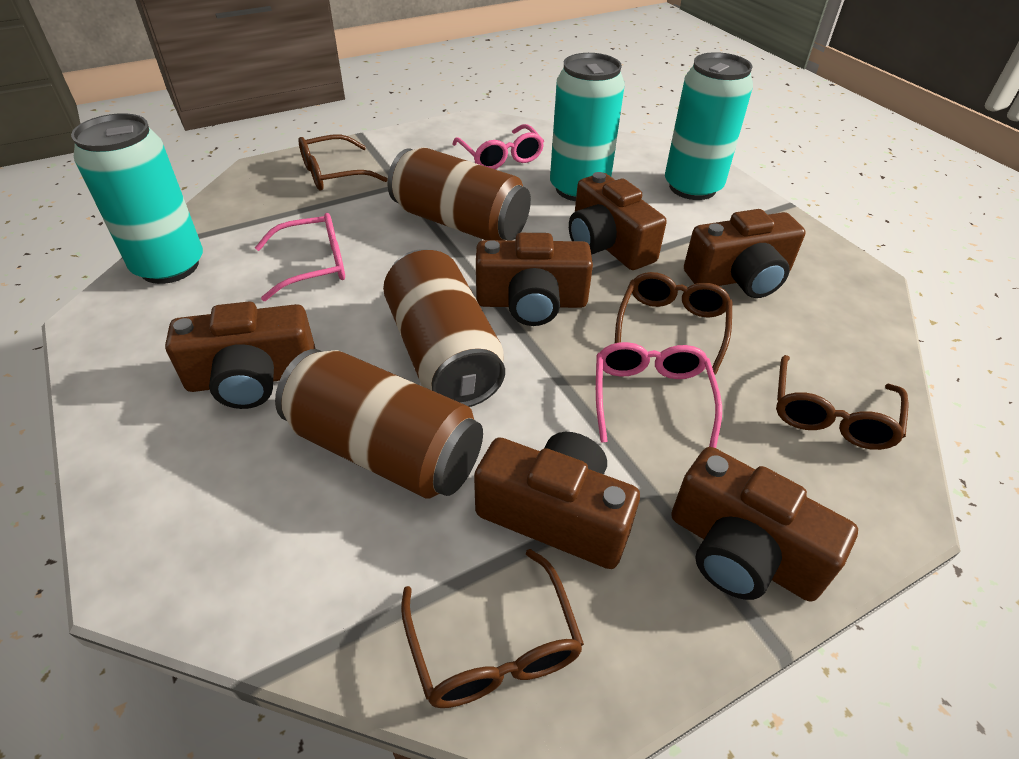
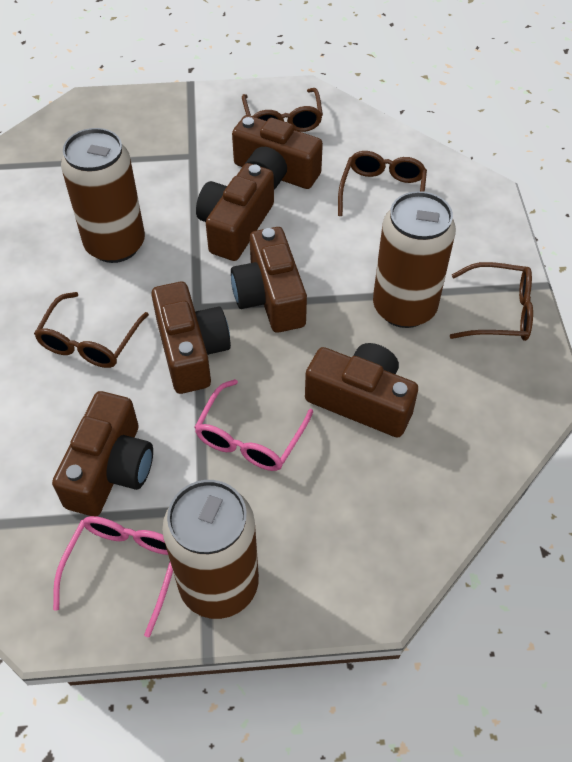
pink glasses: 3 -> 2
turquoise can: 3 -> 0

